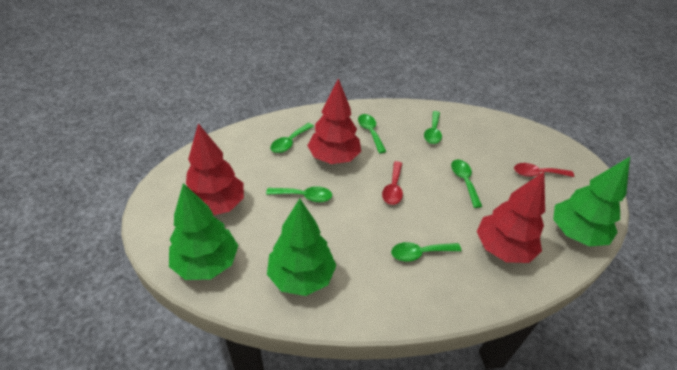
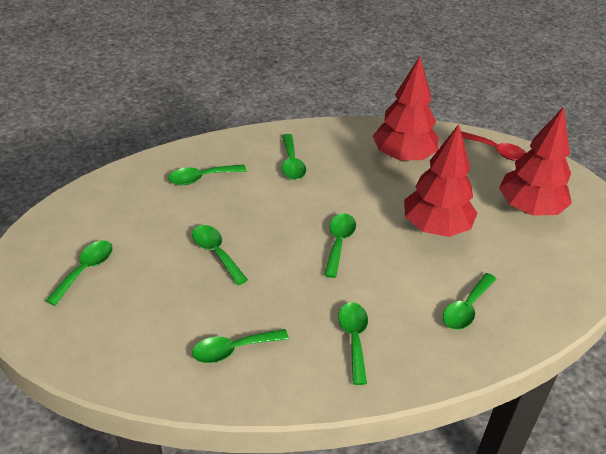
green spoon: 6 -> 8
green tree: 3 -> 0
red spoon: 2 -> 1

